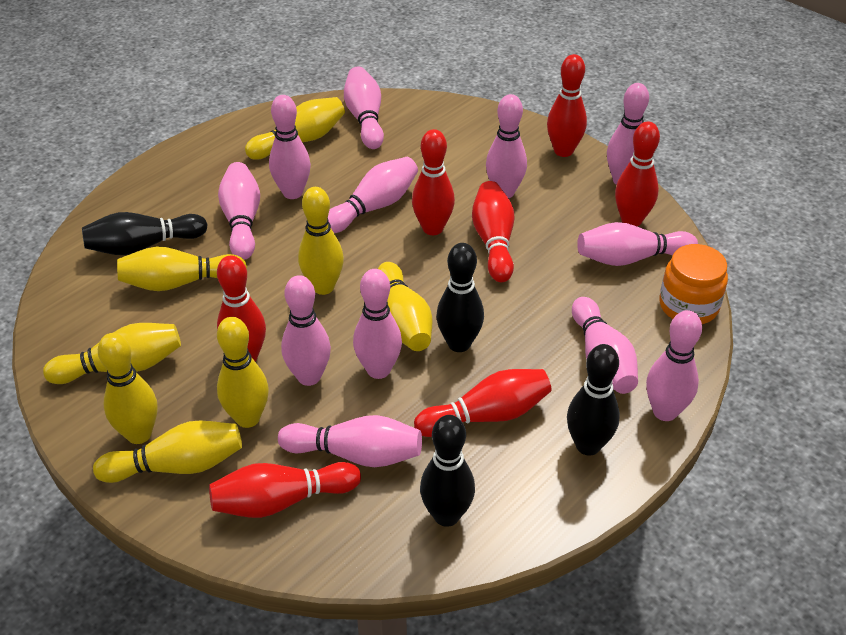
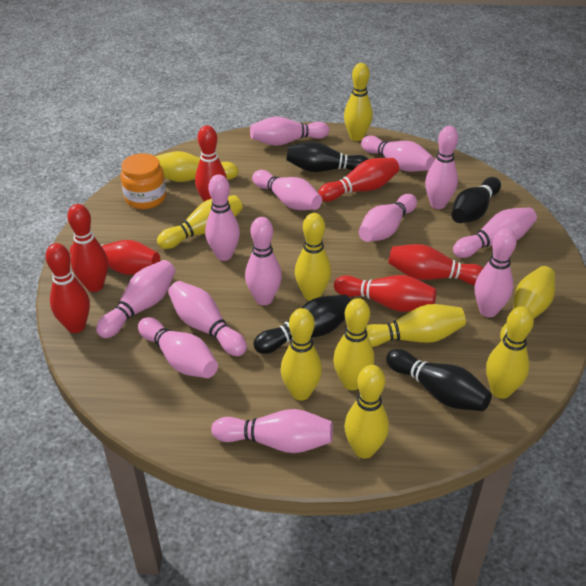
pink bowling pin: 12 -> 13
yellow bowling pin: 8 -> 10

